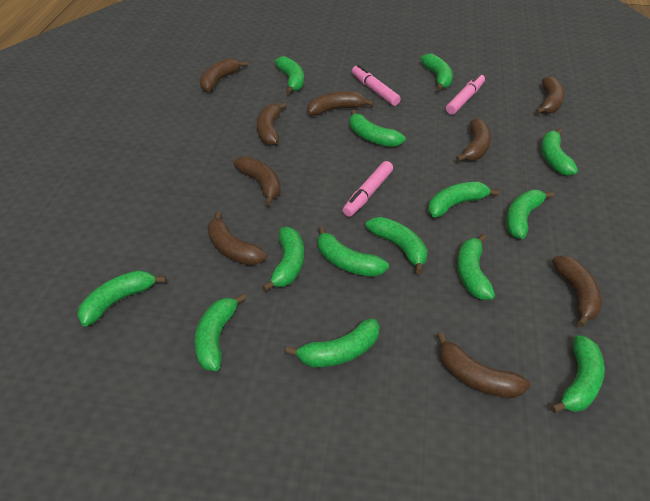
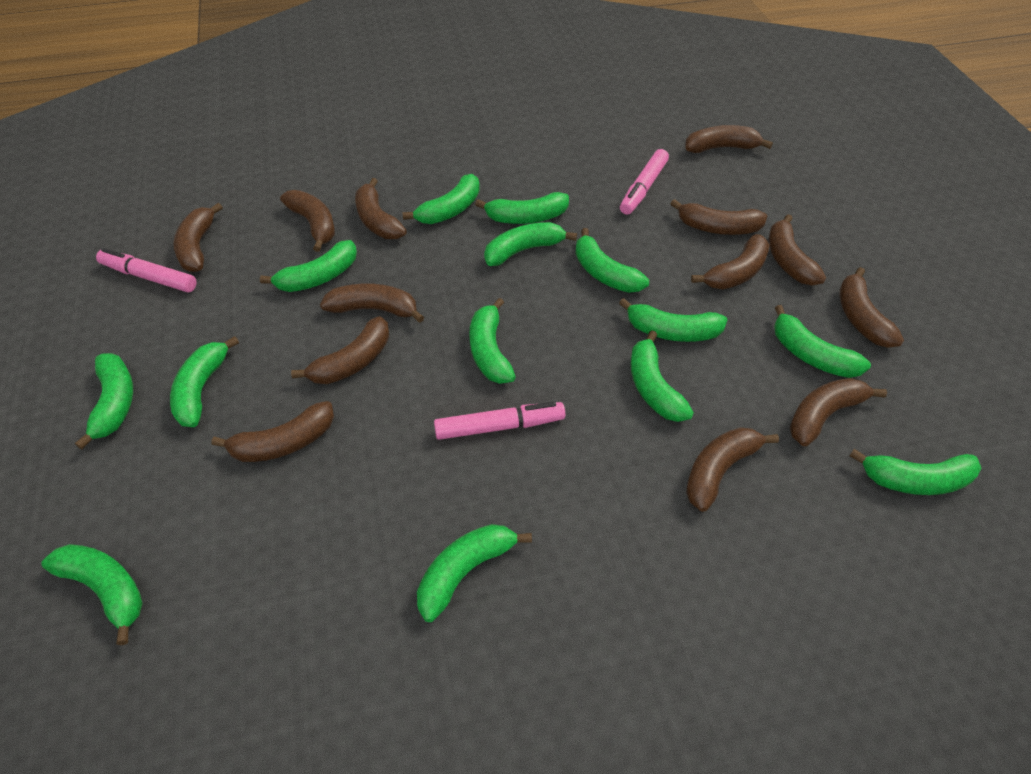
brown banana: 9 -> 13

